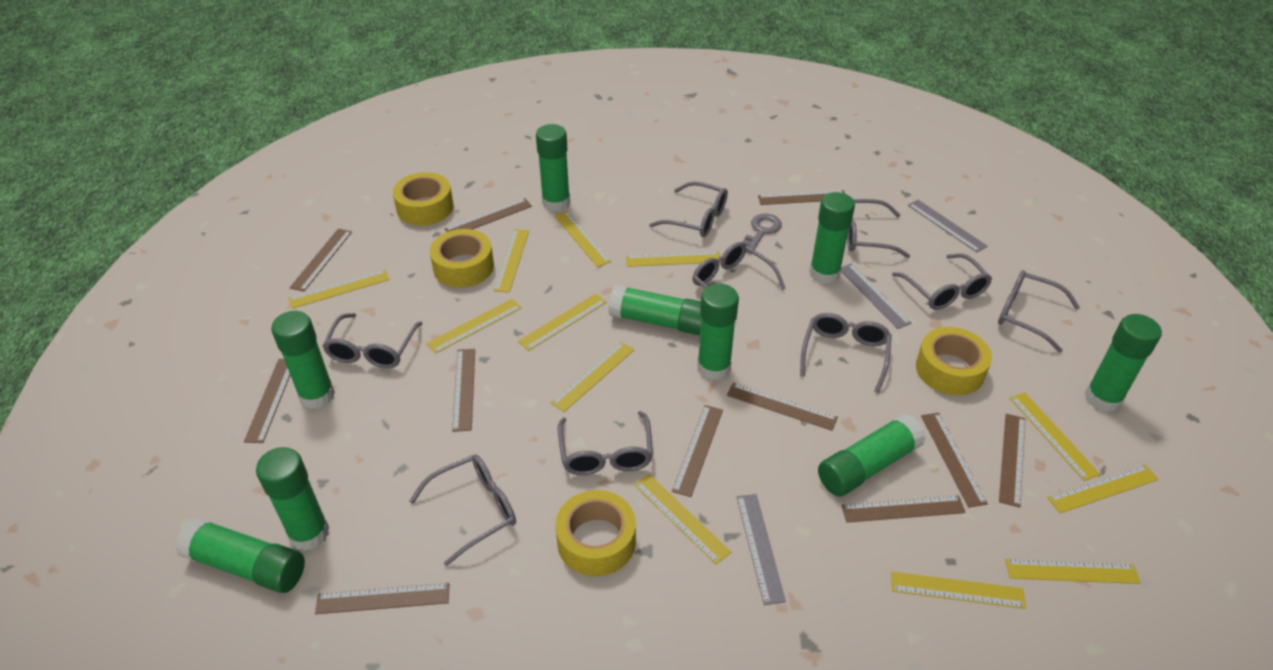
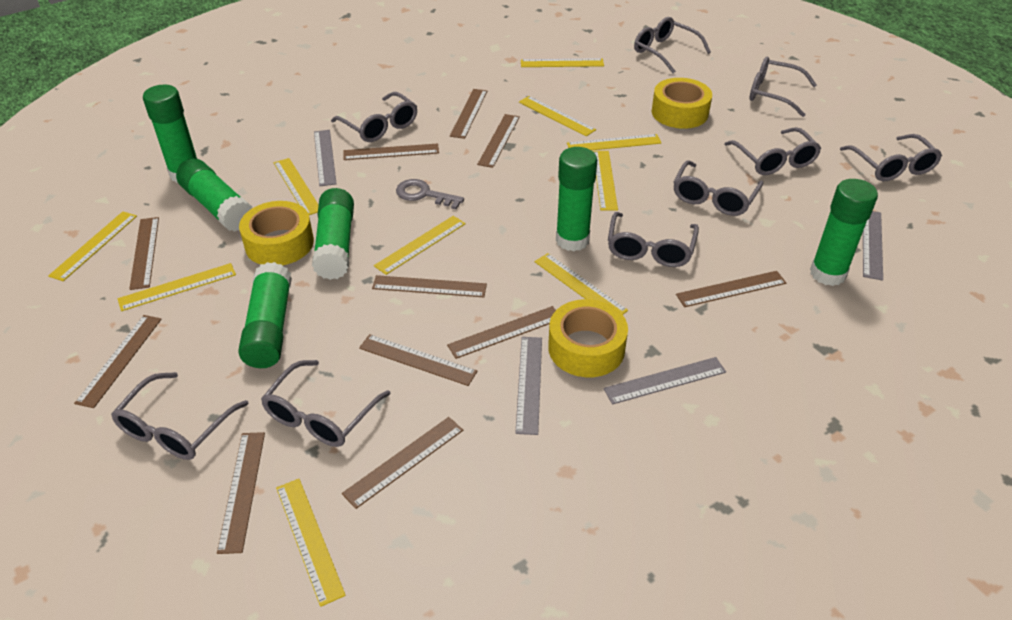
green glue stick: 9 -> 6
grey ruler: 3 -> 4
yellow ruler: 12 -> 10
yellow tape: 4 -> 3

